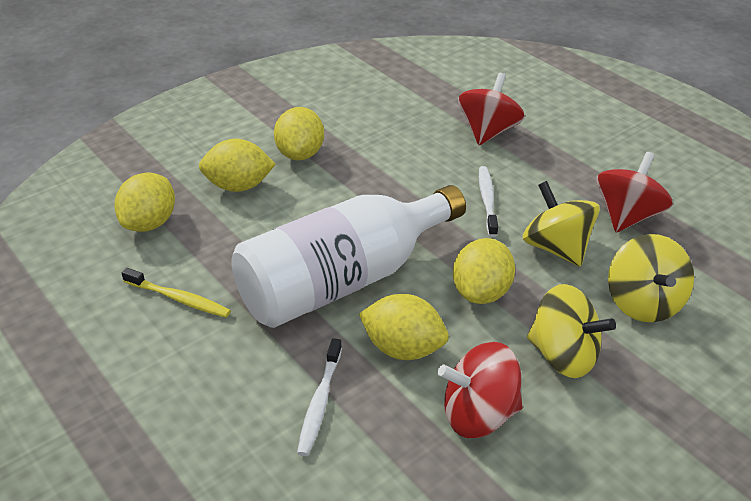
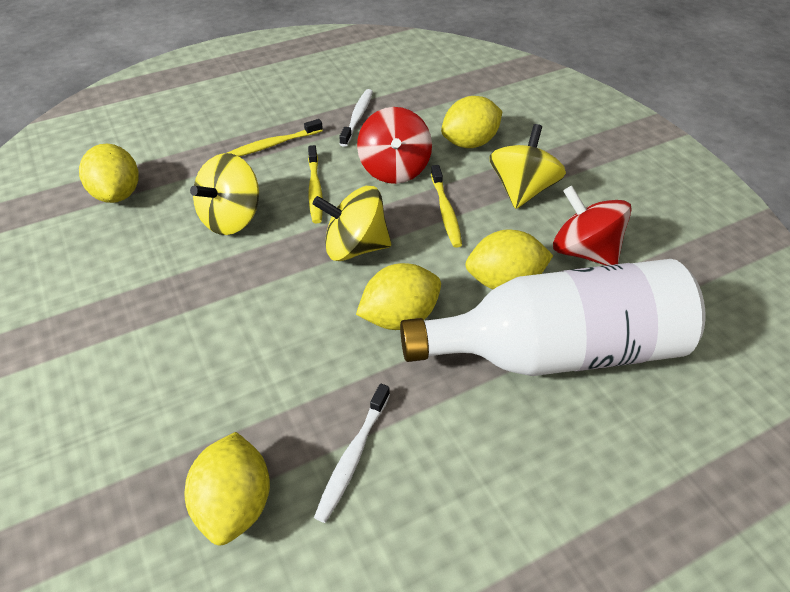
red spinning top: 3 -> 2
yellow toothbrush: 1 -> 3

